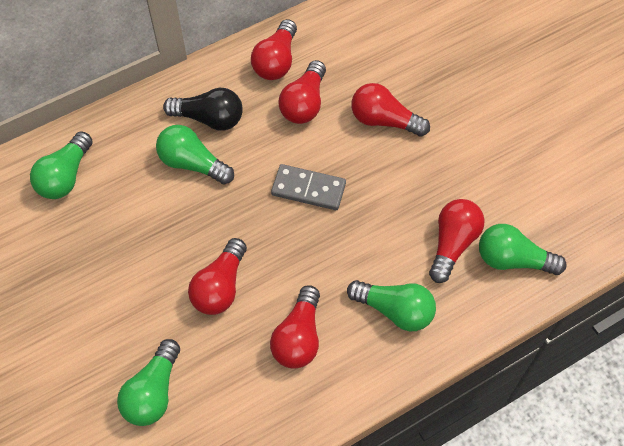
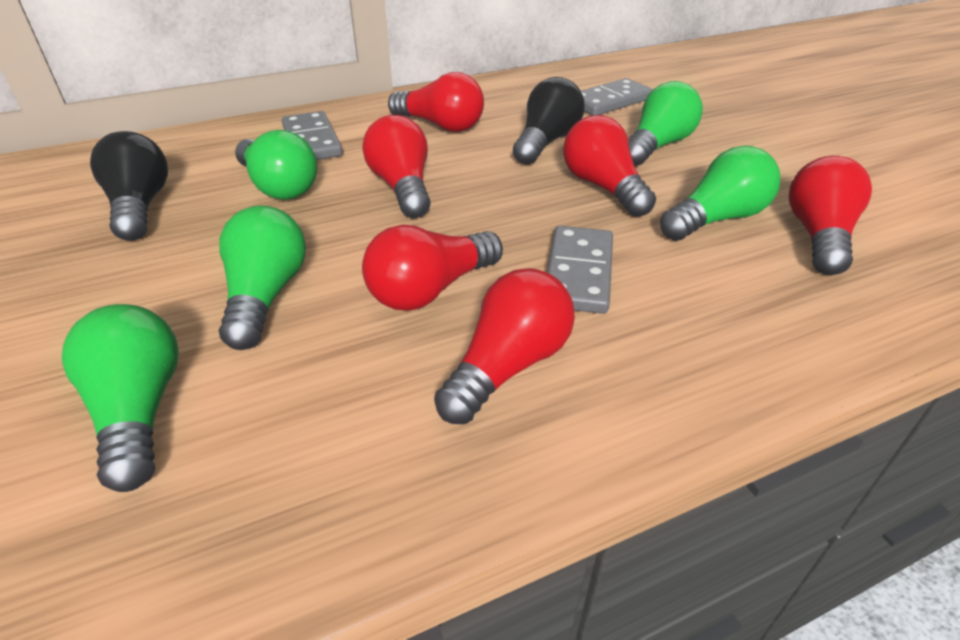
black light bulb: 1 -> 2
grey domino: 1 -> 3

